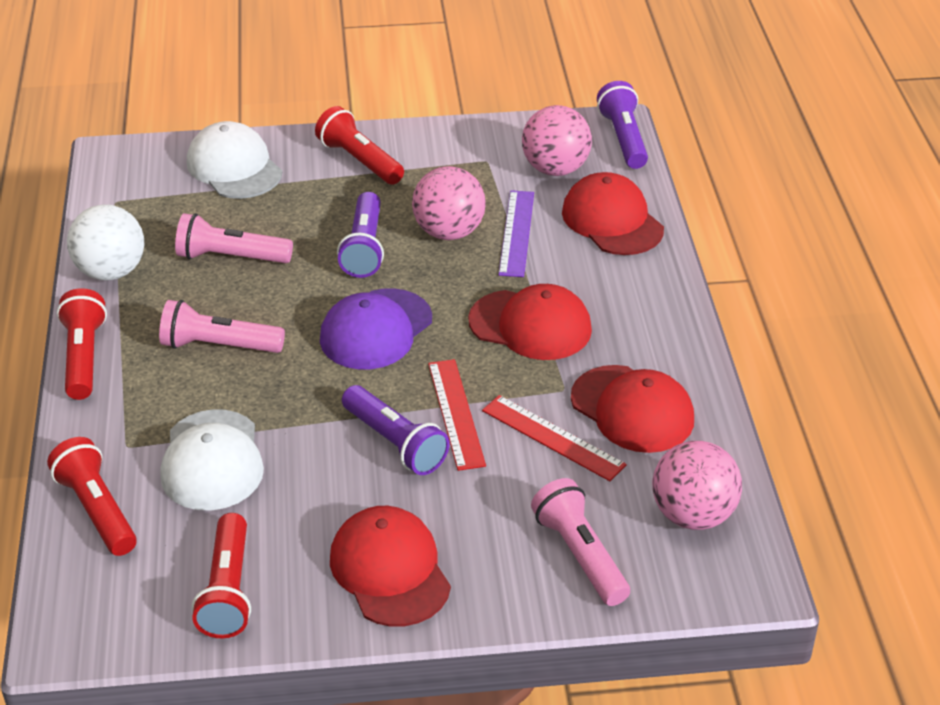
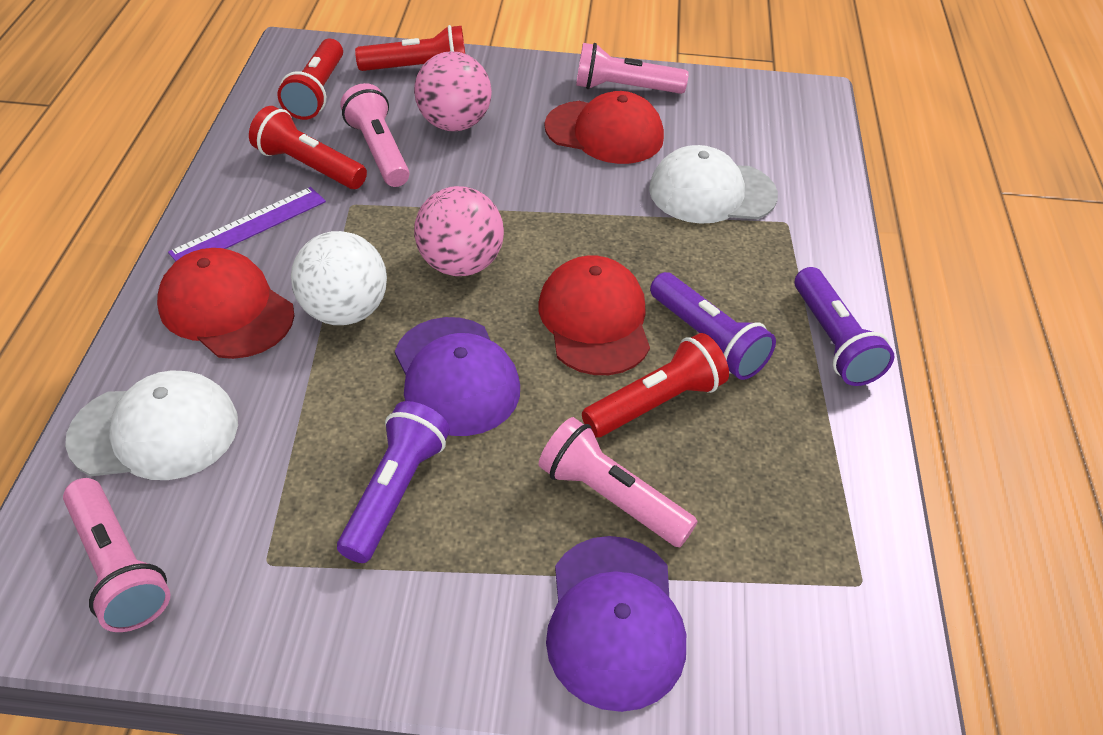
pink ball: 3 -> 2
pink flashlight: 3 -> 4
purple cap: 1 -> 2
red cap: 4 -> 3
red ruler: 2 -> 0

